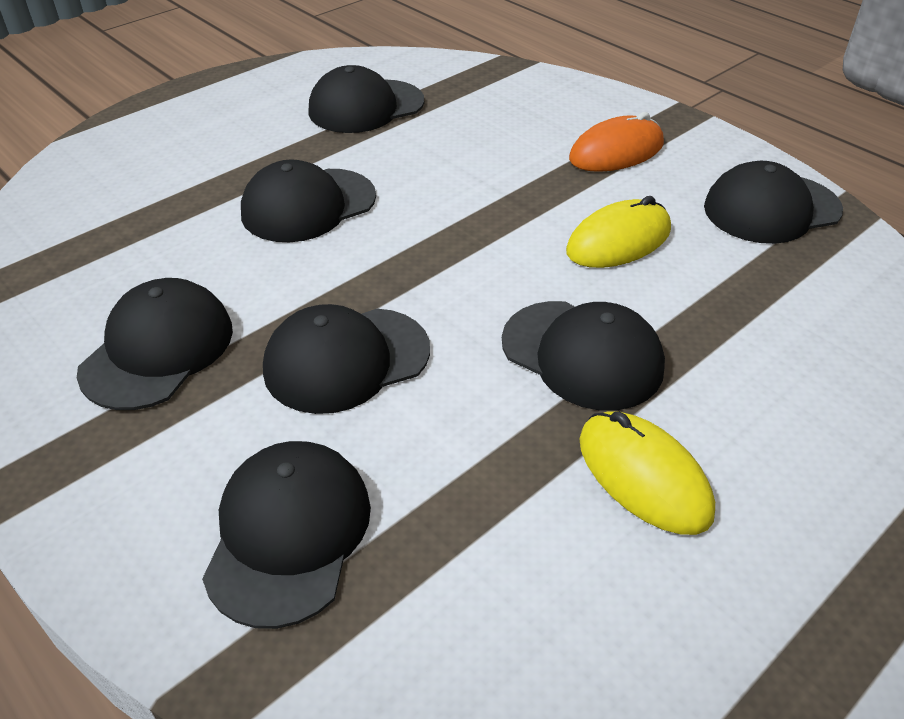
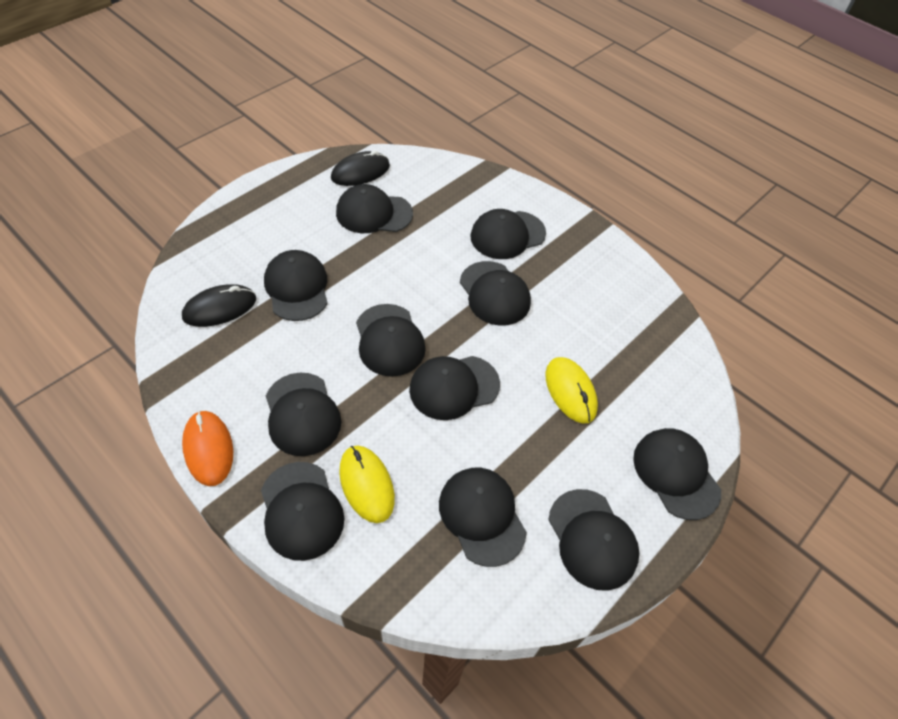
black cap: 7 -> 11
black mouse: 0 -> 2

